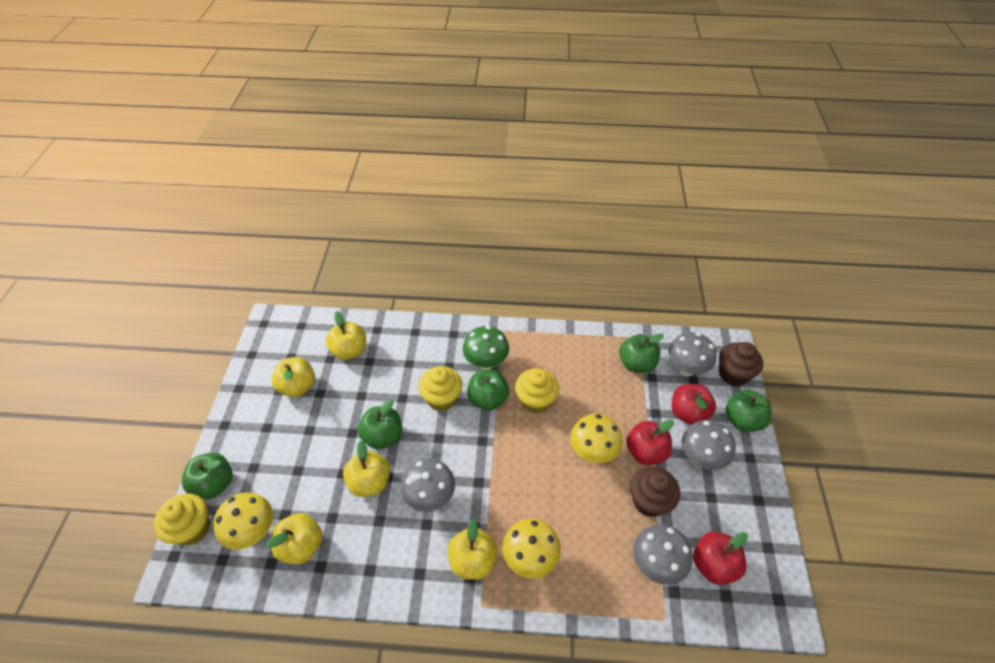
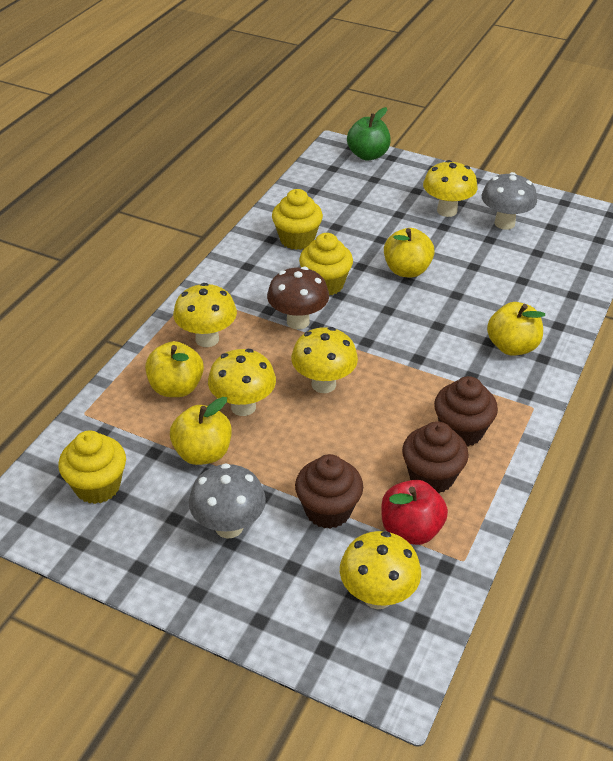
brown cupcake: 2 -> 3
brown mushroom: 0 -> 1
green apple: 5 -> 1
green mushroom: 1 -> 0
grey mushroom: 4 -> 2
red apple: 3 -> 1
yellow apple: 5 -> 4
yellow mushroom: 3 -> 5

